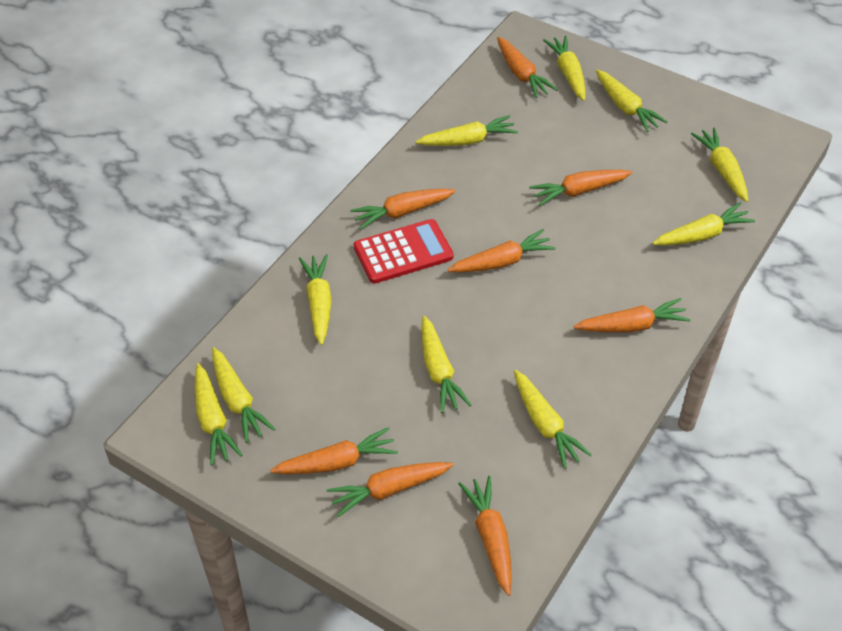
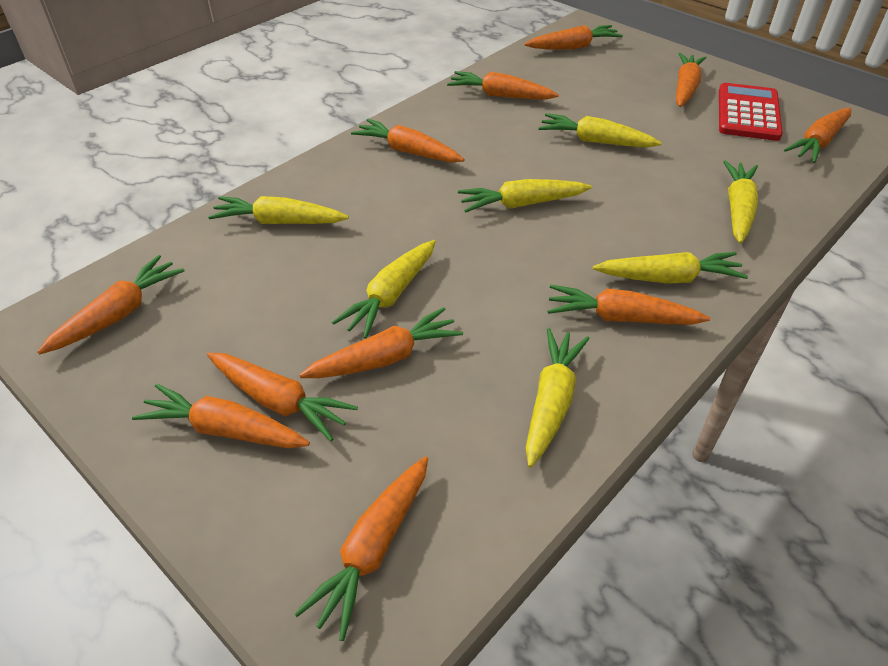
orange carrot: 8 -> 11
yellow carrot: 10 -> 7

